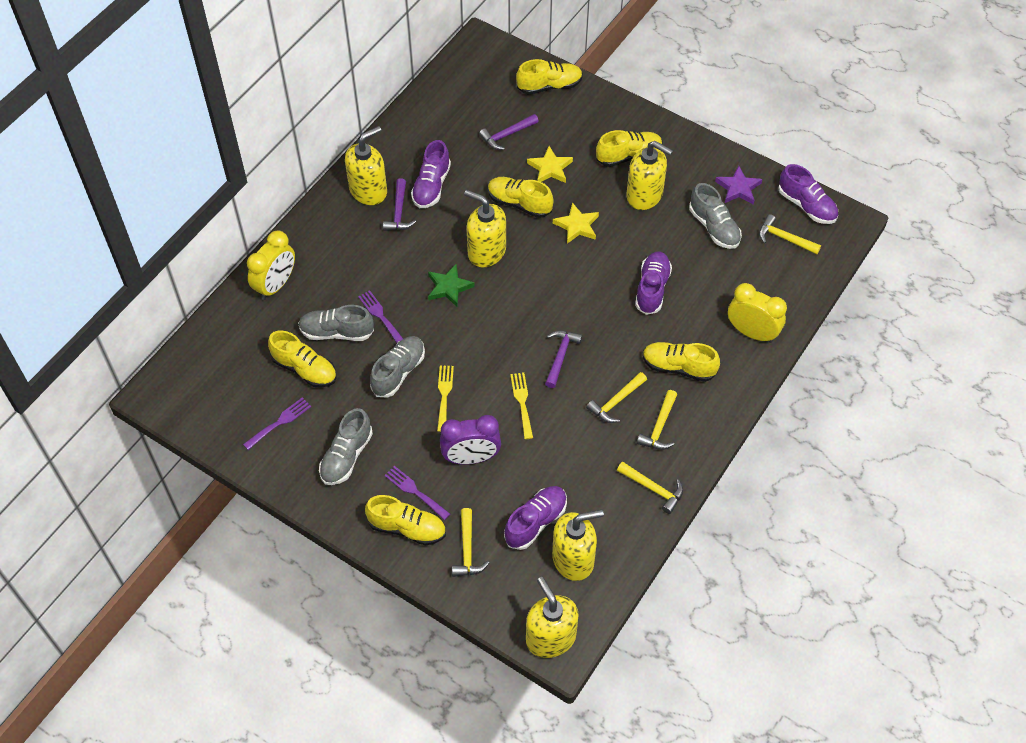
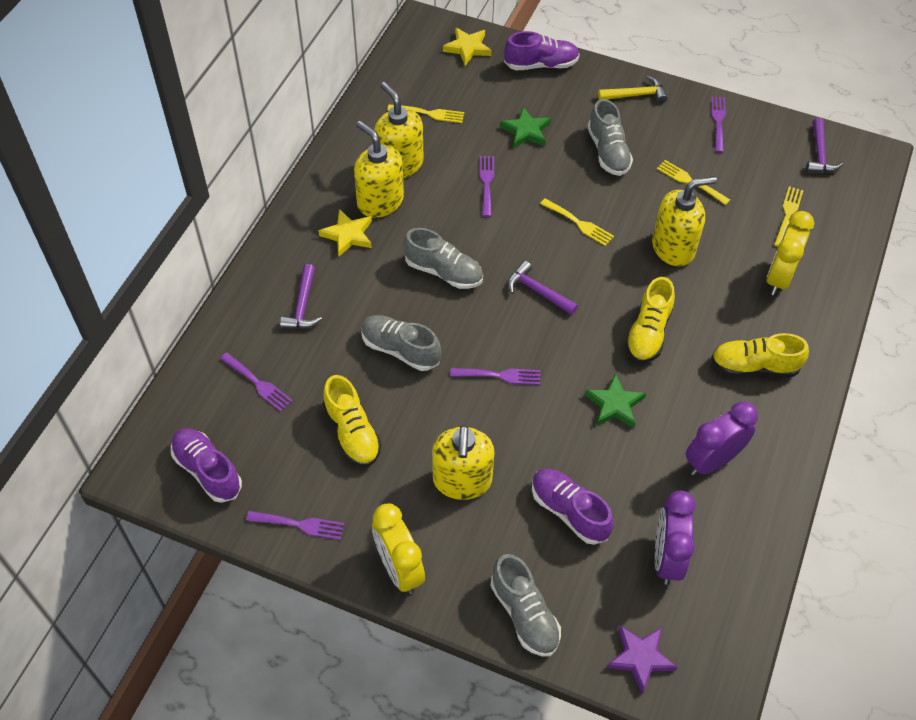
green star: 1 -> 2
purple clock: 1 -> 2
purple fork: 3 -> 5
purple shoe: 4 -> 3
yellow fork: 2 -> 4
yellow hammer: 5 -> 1
yellow shoe: 6 -> 3
yellow soap dispenser: 5 -> 4

